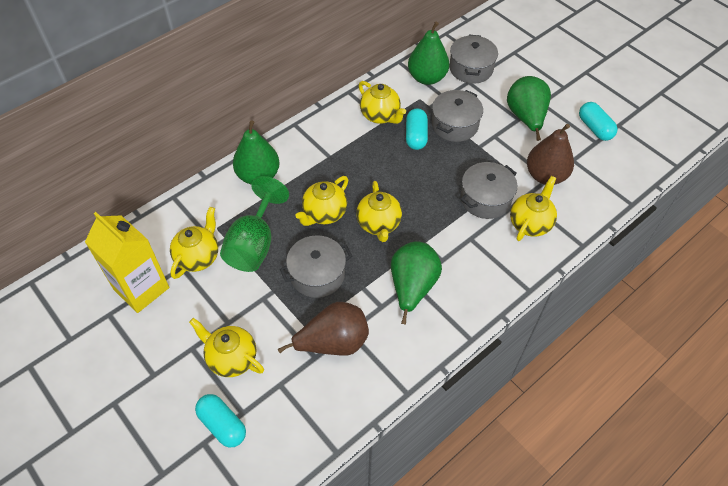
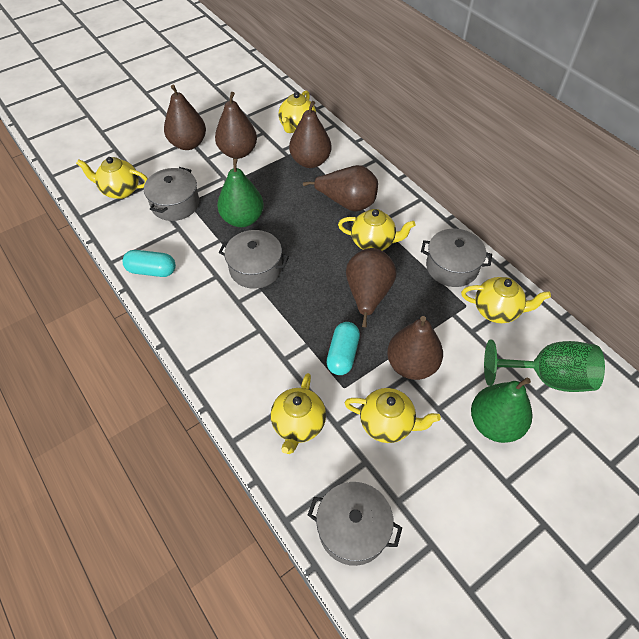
brown pear: 2 -> 6
green pear: 4 -> 2
turquoise capsule: 3 -> 2
yellow carton: 1 -> 0

